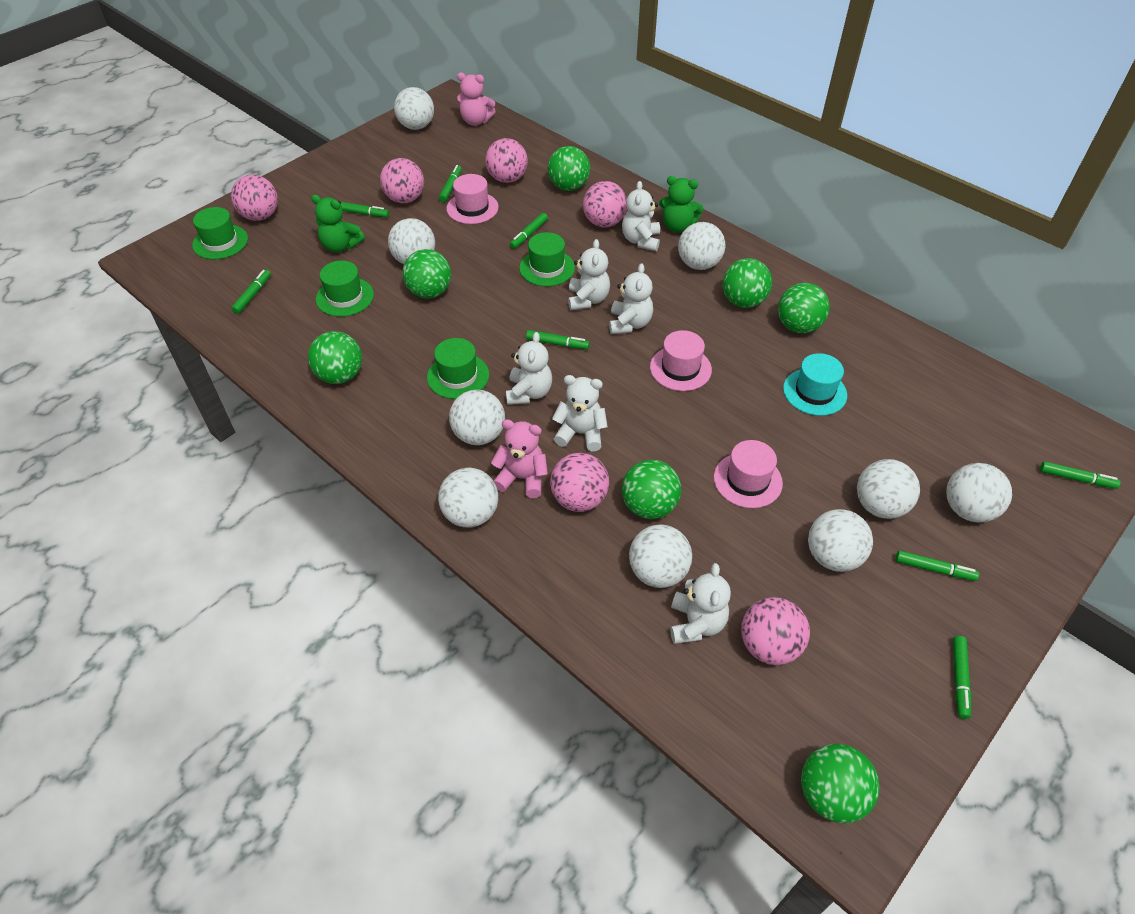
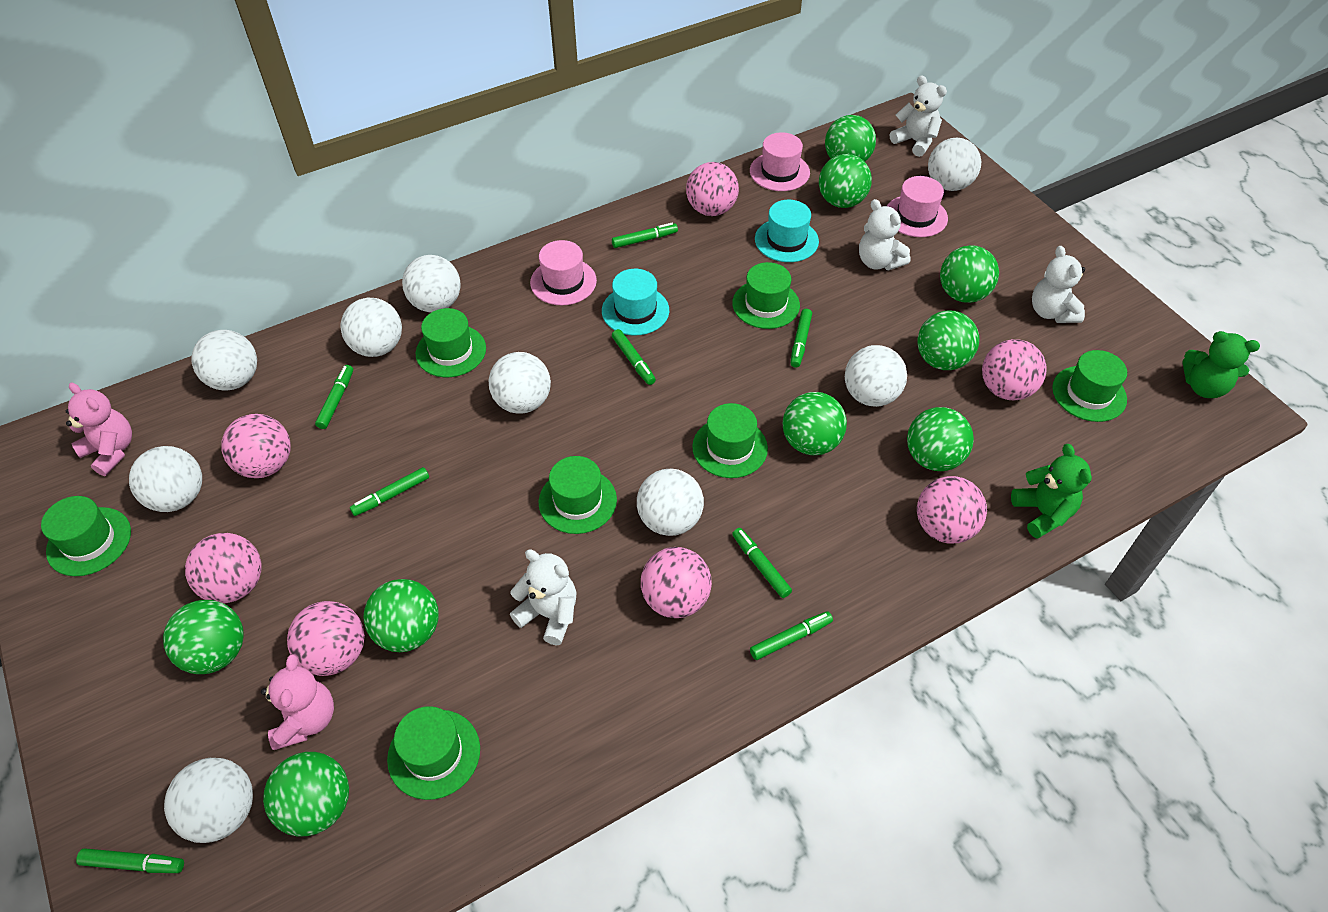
green ball: 7 -> 9
green hat: 4 -> 7
pink ball: 6 -> 7
turquoise hat: 1 -> 2
white teddy bear: 6 -> 4

